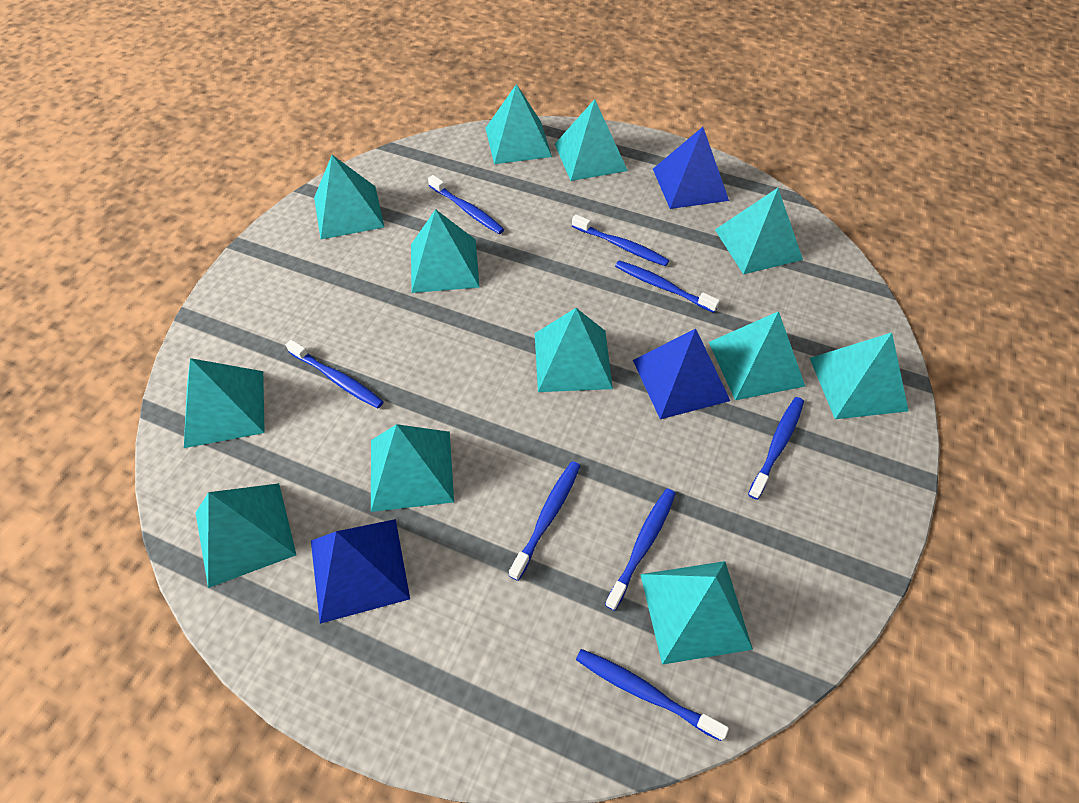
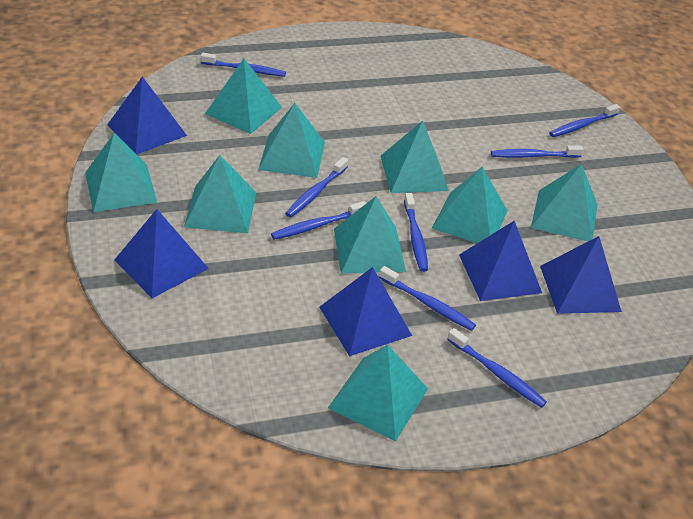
blue pyramid: 3 -> 5
turquoise pyramid: 12 -> 9

